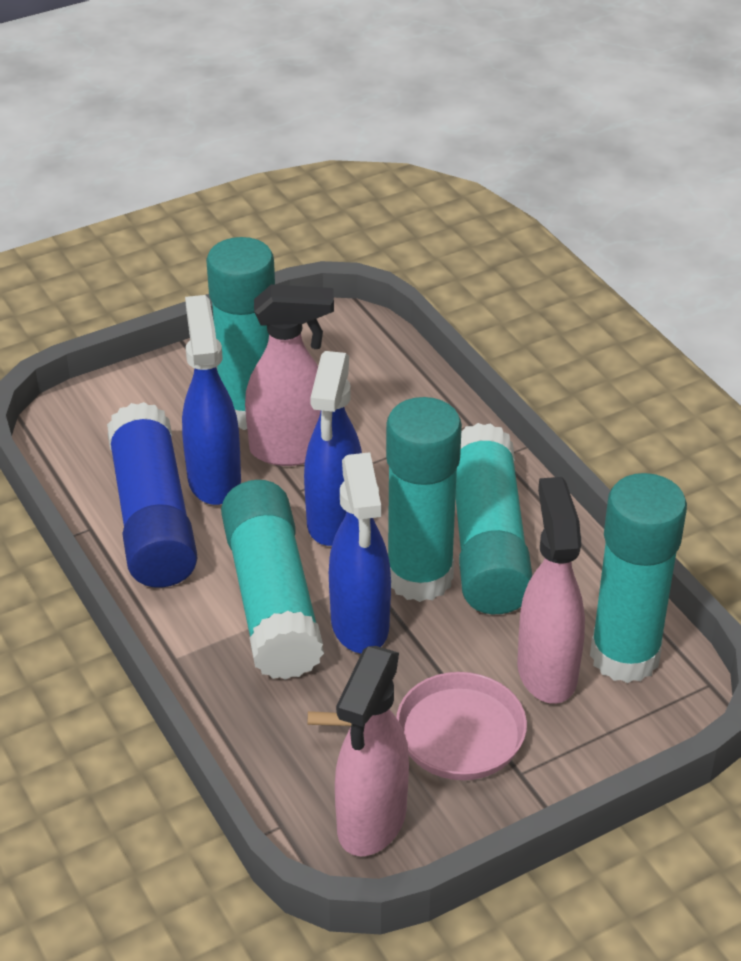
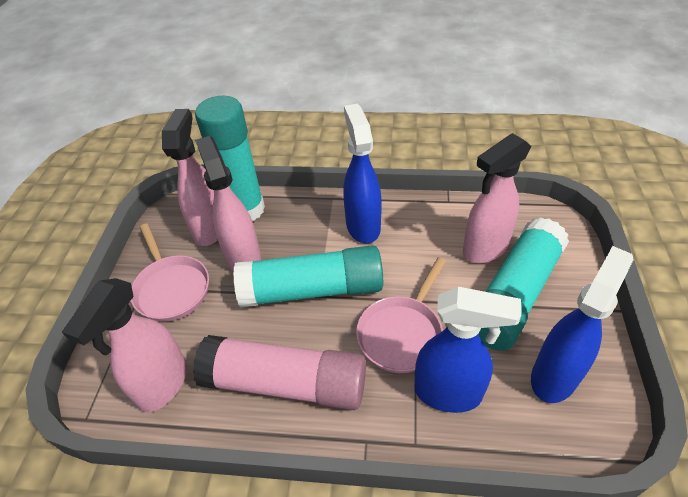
blue glue stick: 1 -> 0
pink glue stick: 0 -> 1
pink pan: 1 -> 2
pink spray bottle: 3 -> 4
turquoise glue stick: 5 -> 3

